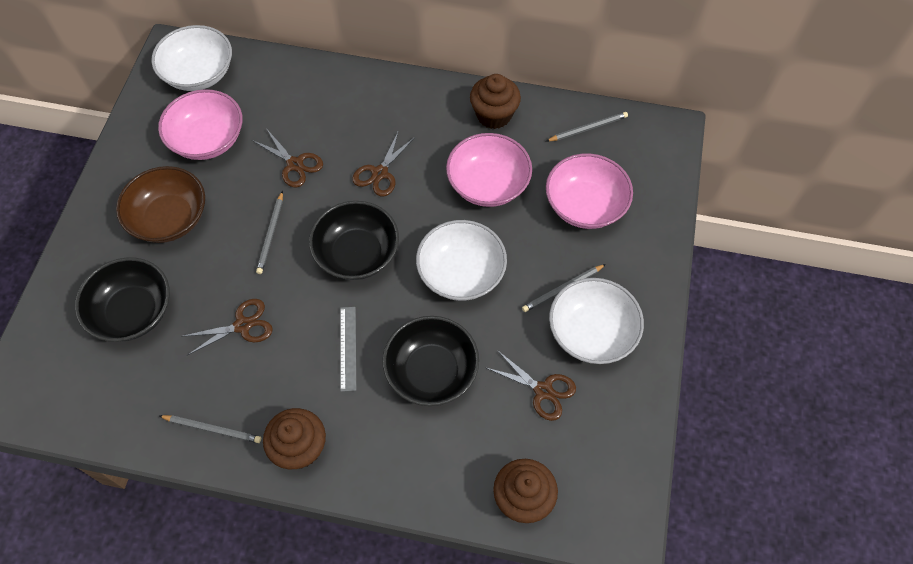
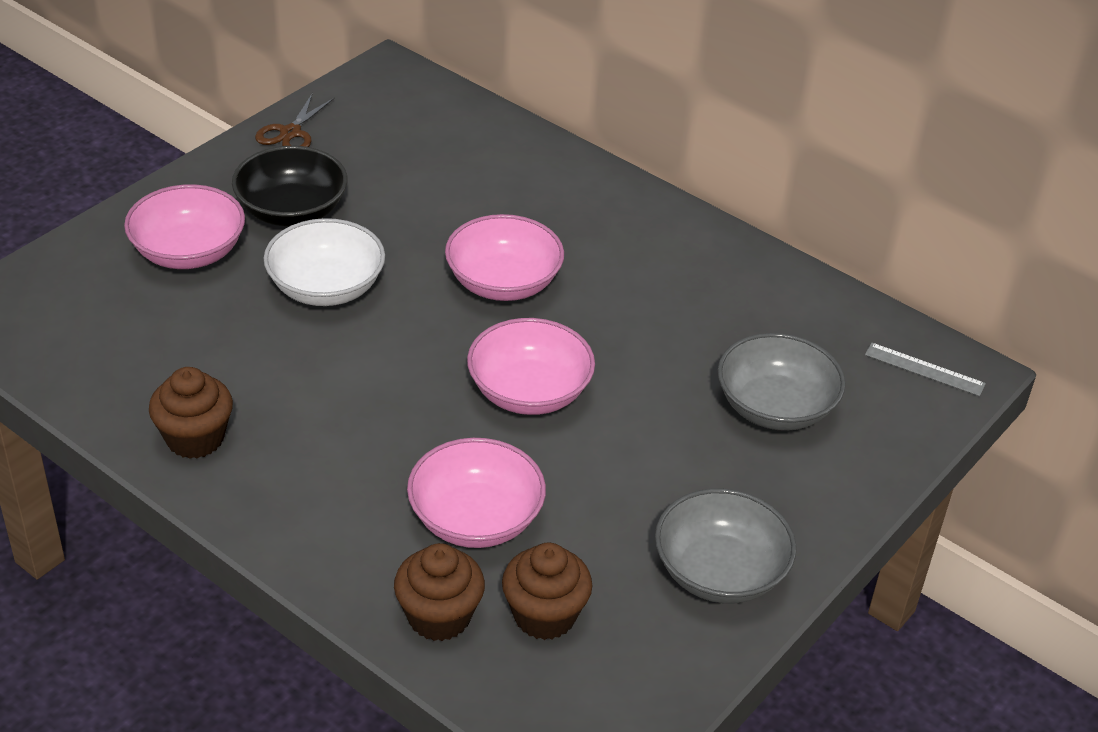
black bowl: 3 -> 1
brown bowl: 1 -> 0
brown scissors: 4 -> 1
grey bowl: 0 -> 2
grey pencil: 4 -> 0
pink bowl: 3 -> 4
white bowl: 3 -> 1

